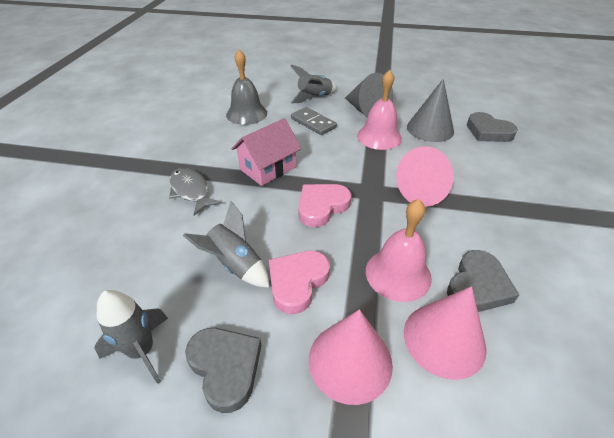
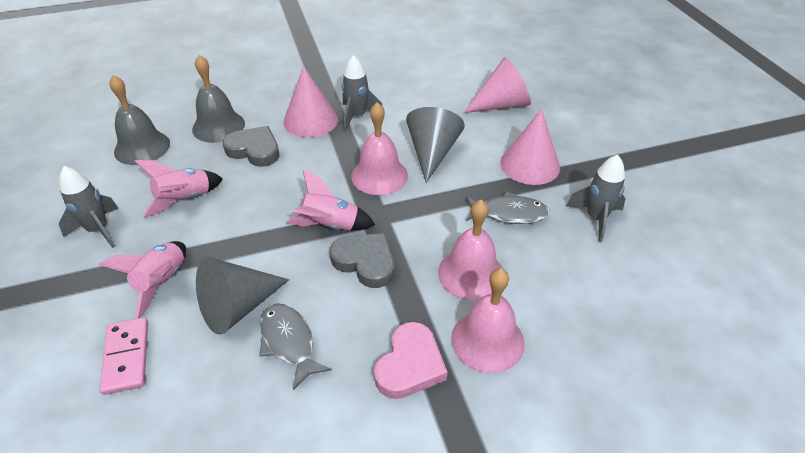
grey bell: 1 -> 2
grey domino: 1 -> 0
grey fish: 1 -> 2
grey heart: 3 -> 2
pink bell: 2 -> 3
pink domino: 0 -> 1
pink heart: 2 -> 1
pink house: 1 -> 0
pink rocket: 0 -> 3

